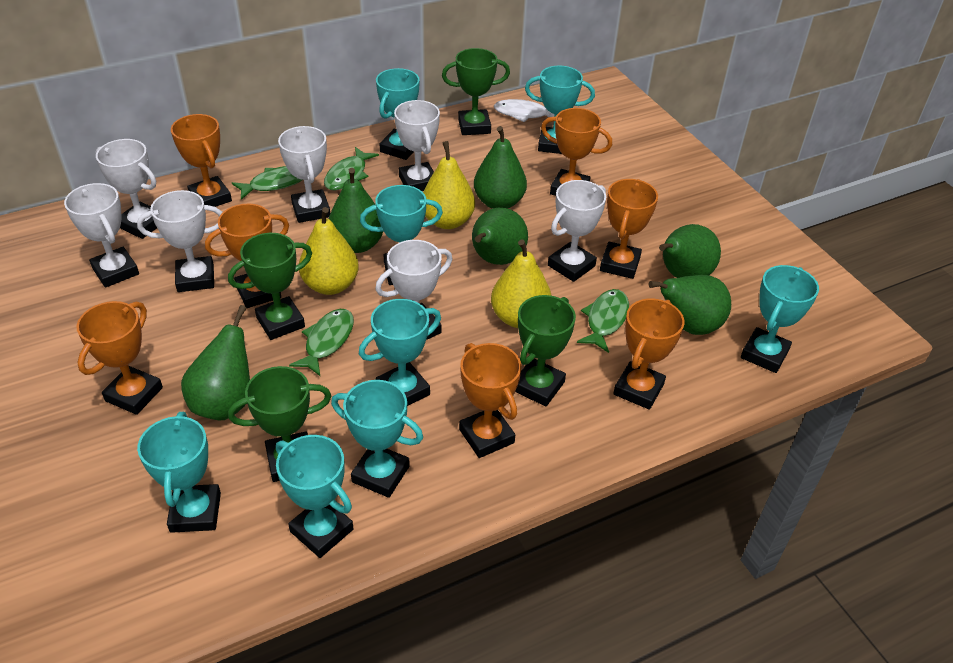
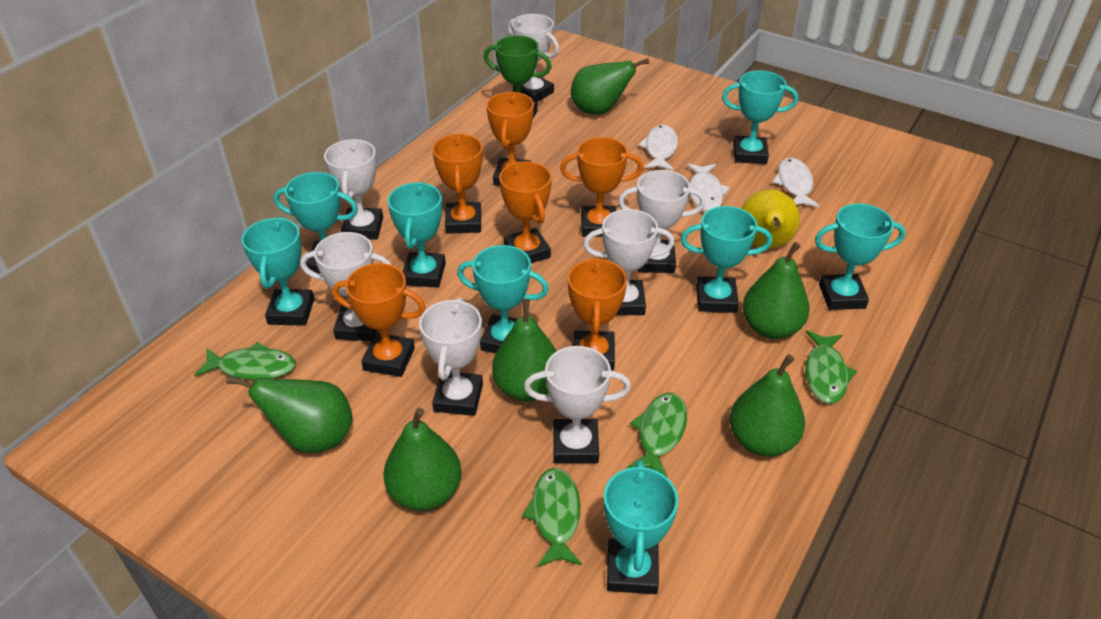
green trophy: 4 -> 1
orange trophy: 7 -> 6
white fish: 1 -> 3
yellow pear: 3 -> 1

